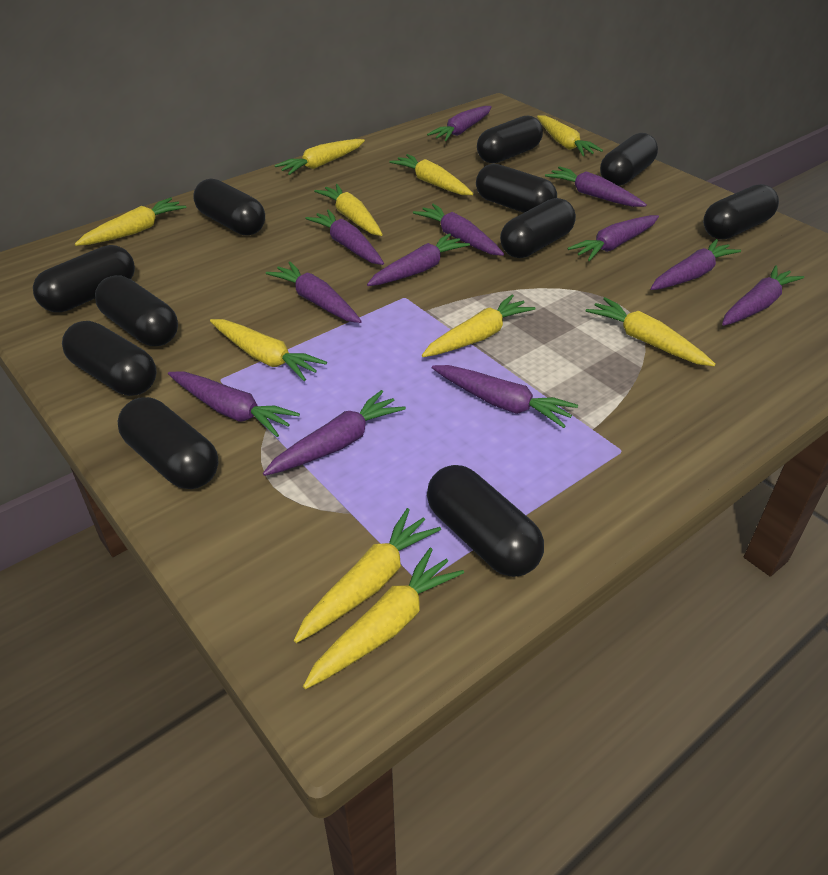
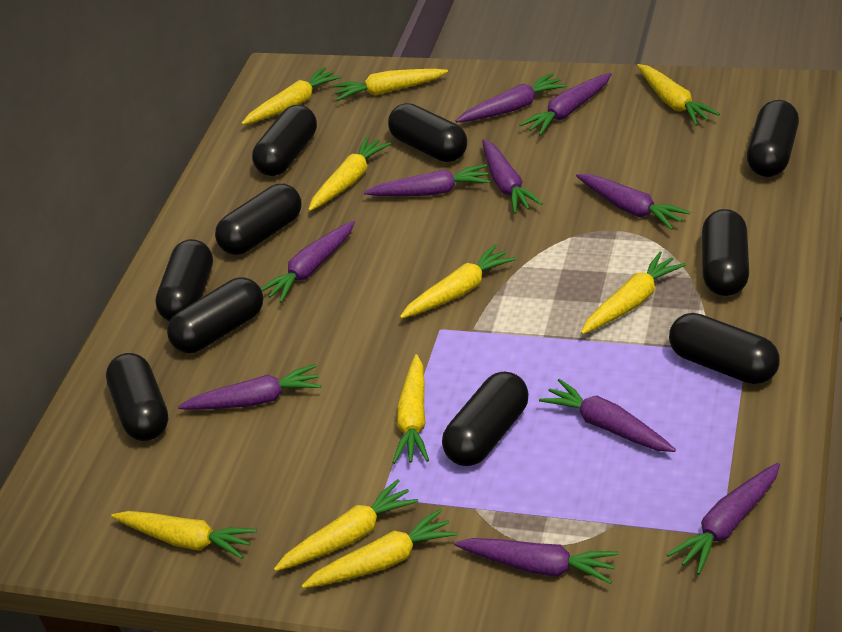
black capsule: 11 -> 10
purple carrot: 12 -> 10

